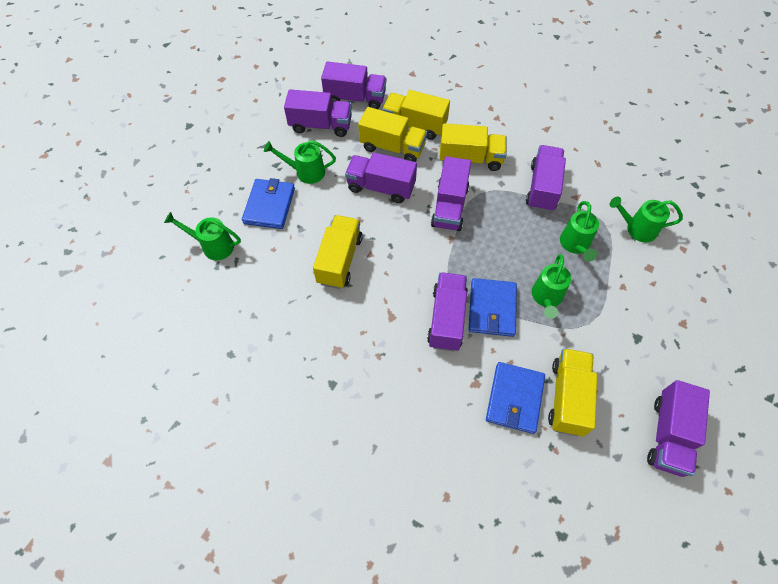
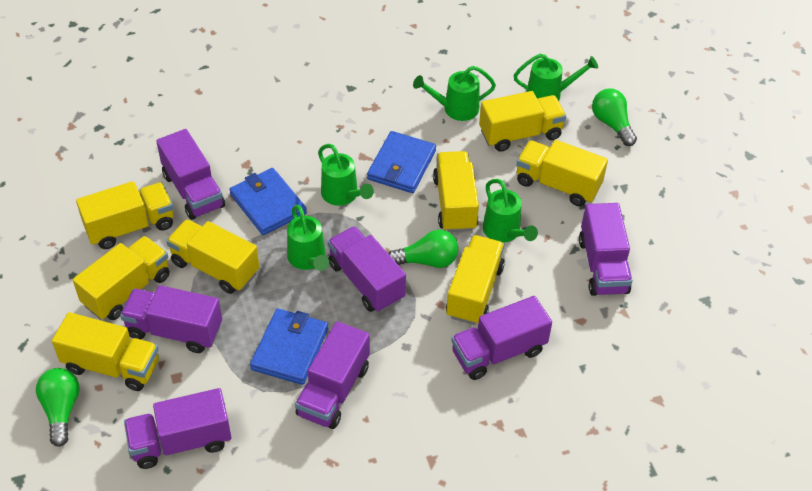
green light bulb: 0 -> 3
yellow truck: 5 -> 8

